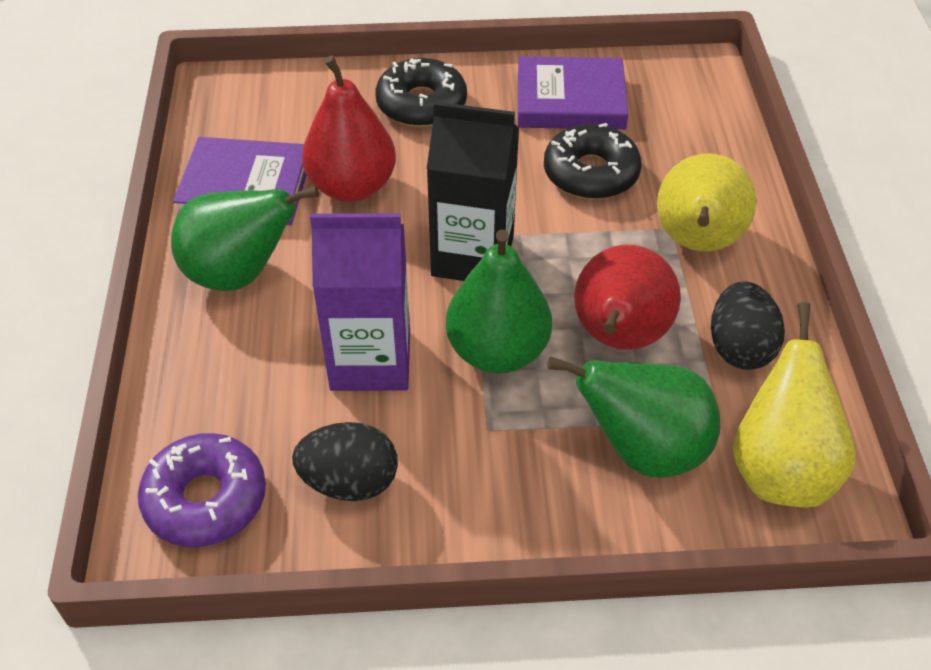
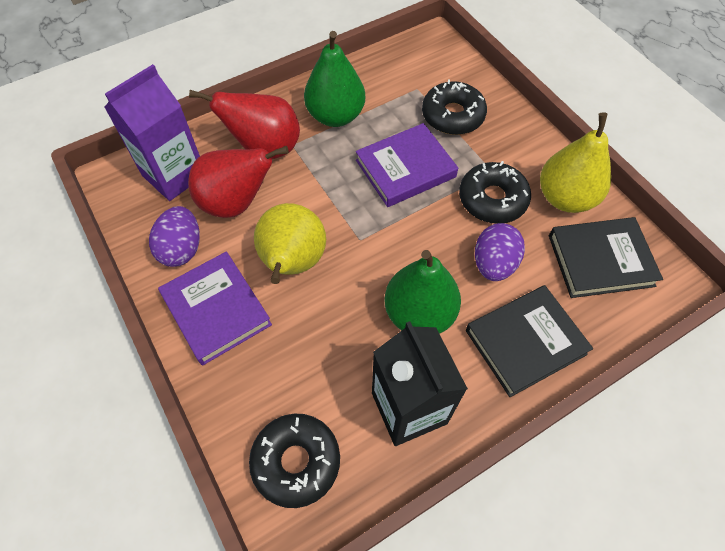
black book: 0 -> 2
black donut: 2 -> 3
black egg: 2 -> 0
green pear: 3 -> 2
purple donut: 1 -> 0
purple egg: 0 -> 2

